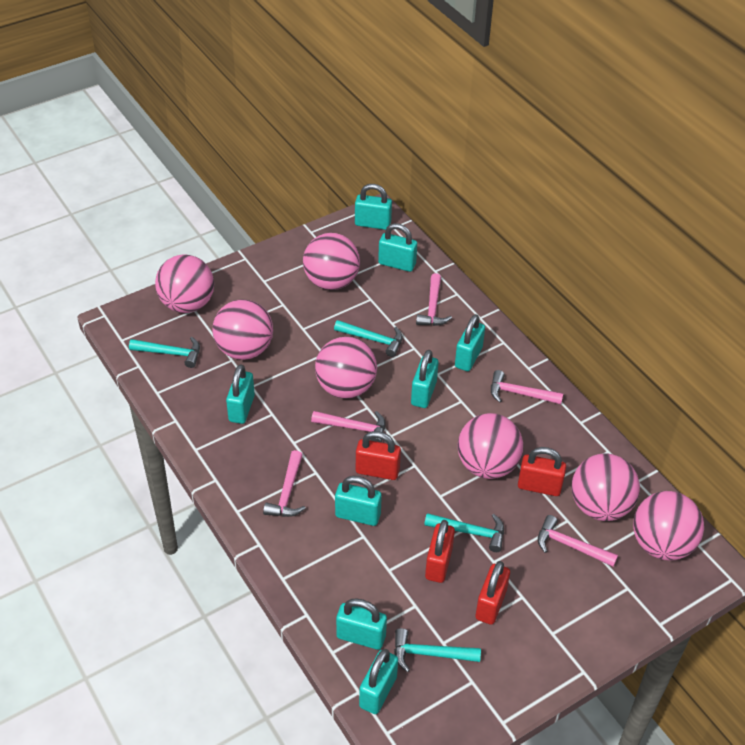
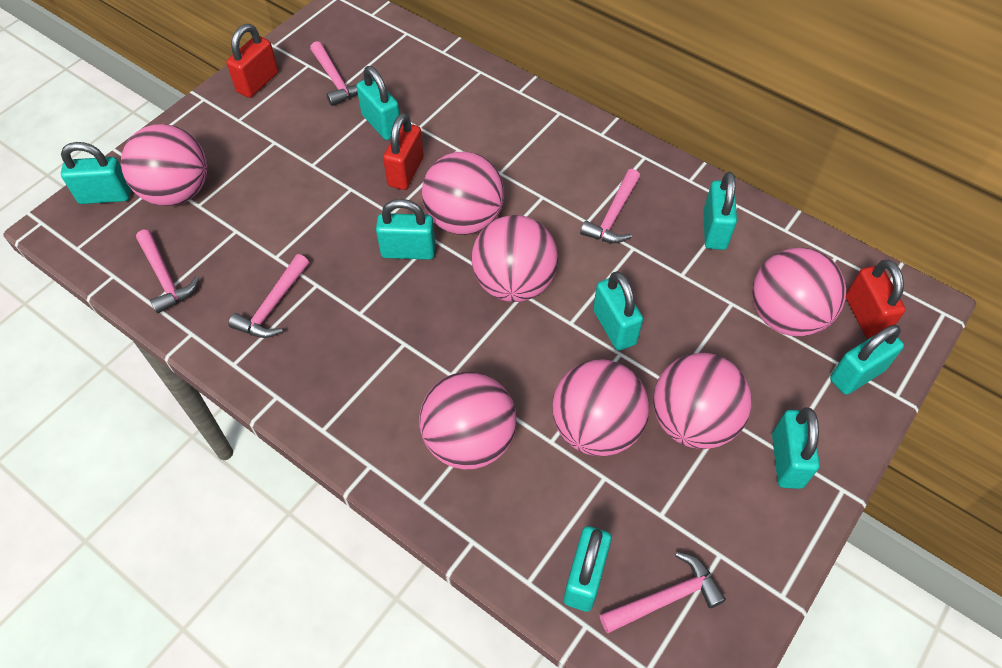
red padlock: 4 -> 3
turquoise hammer: 4 -> 0

